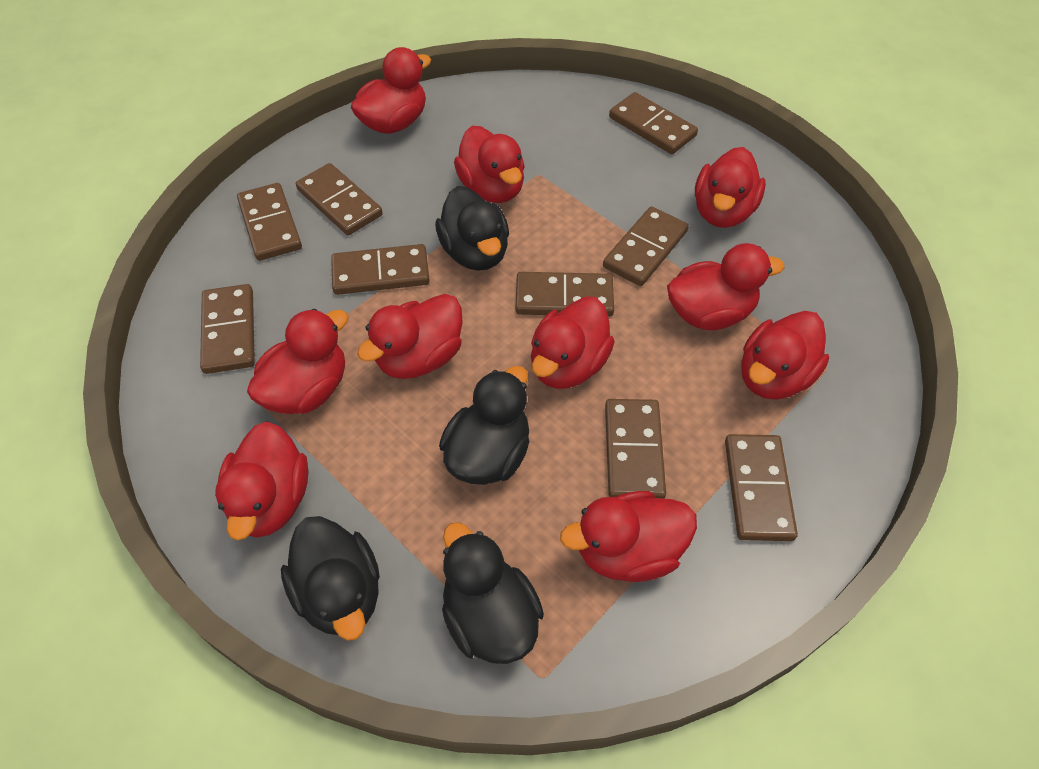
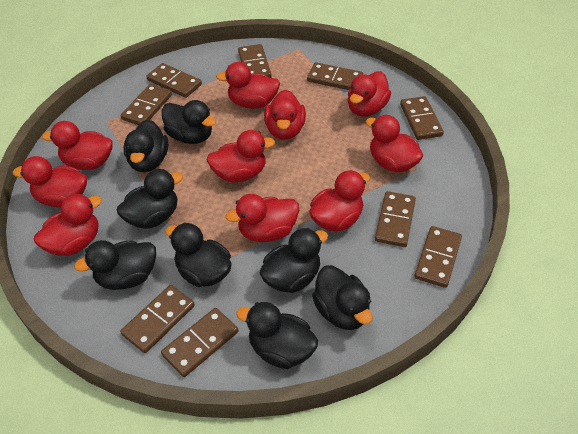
black duck: 4 -> 8

